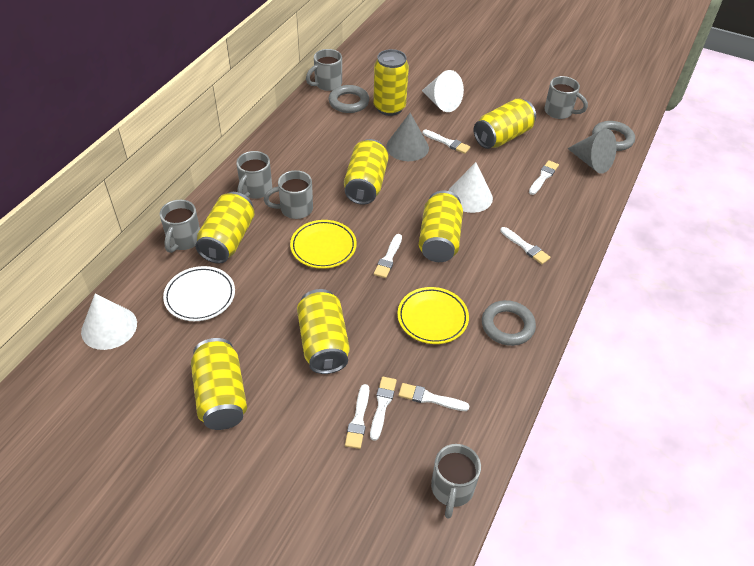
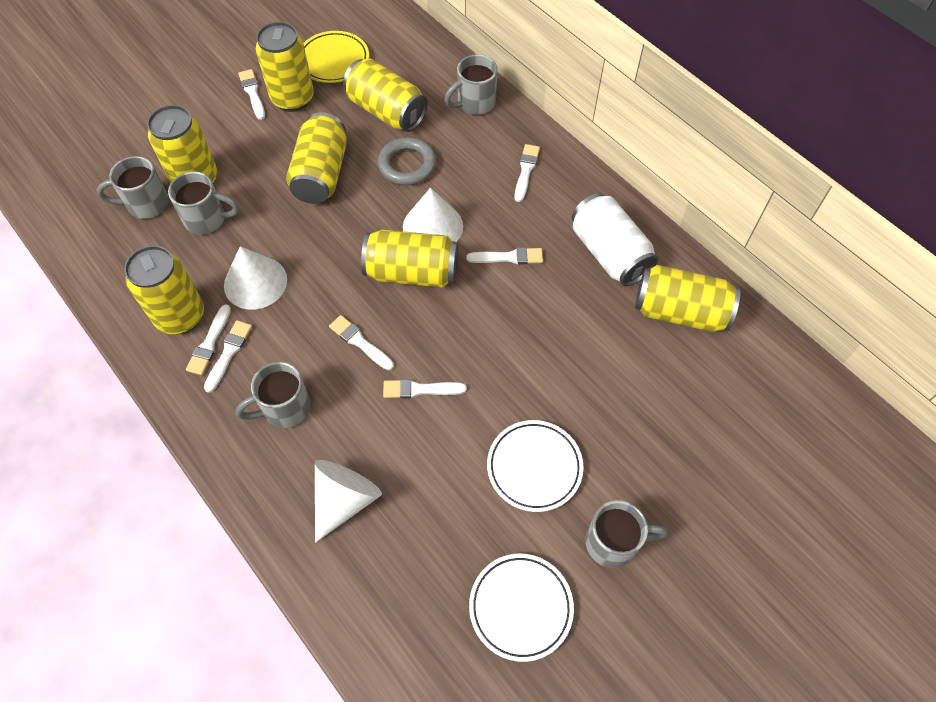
grey cone: 2 -> 0
grey mug: 6 -> 5
grey ring: 3 -> 1
white can: 0 -> 1
white plate: 1 -> 2
yellow plate: 2 -> 1

